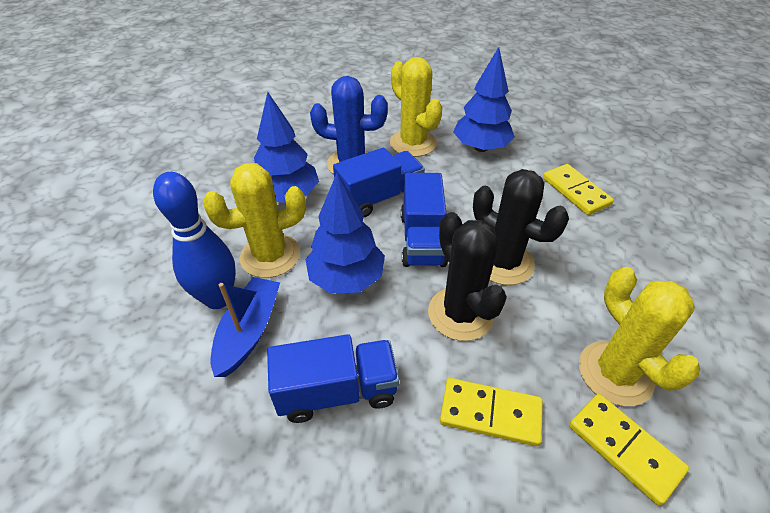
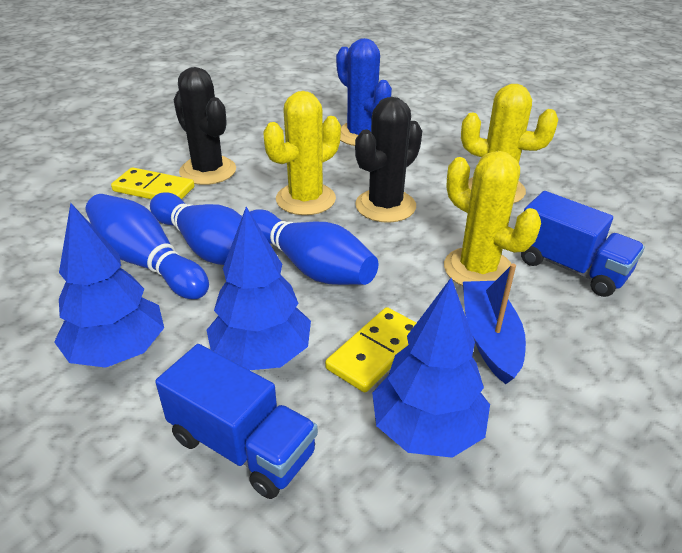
blue bowling pin: 1 -> 3
blue truck: 3 -> 2
yellow domino: 3 -> 2

